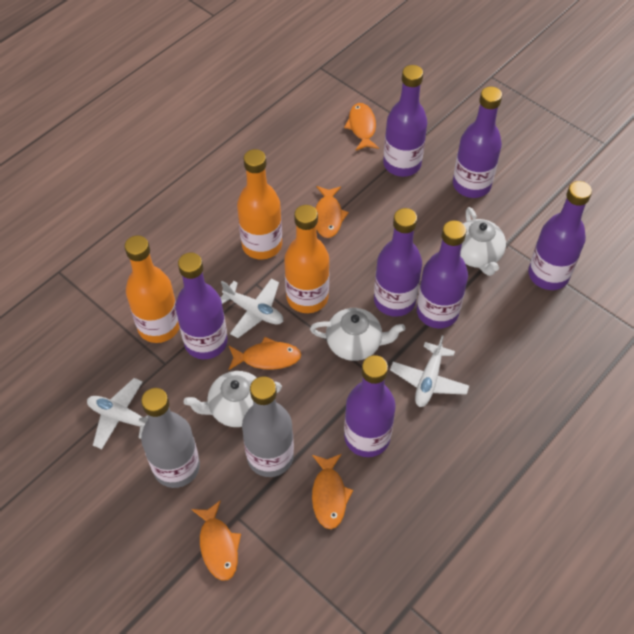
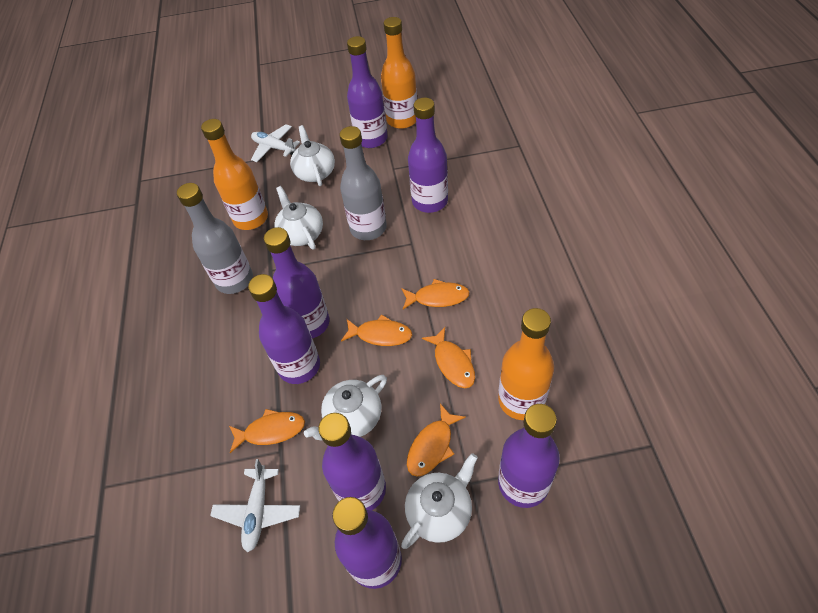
white plane: 3 -> 2
white teapot: 3 -> 4

